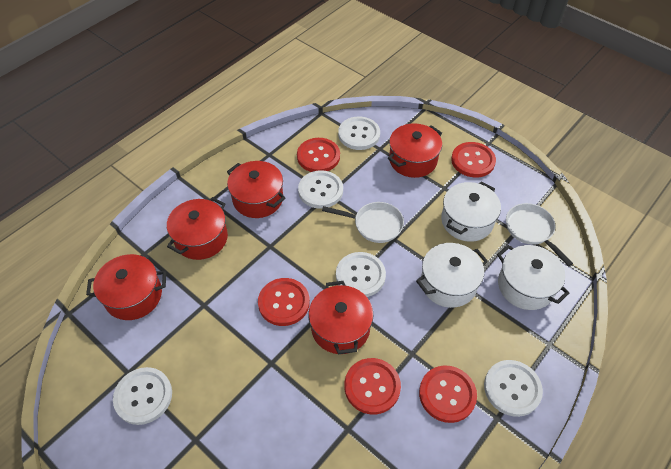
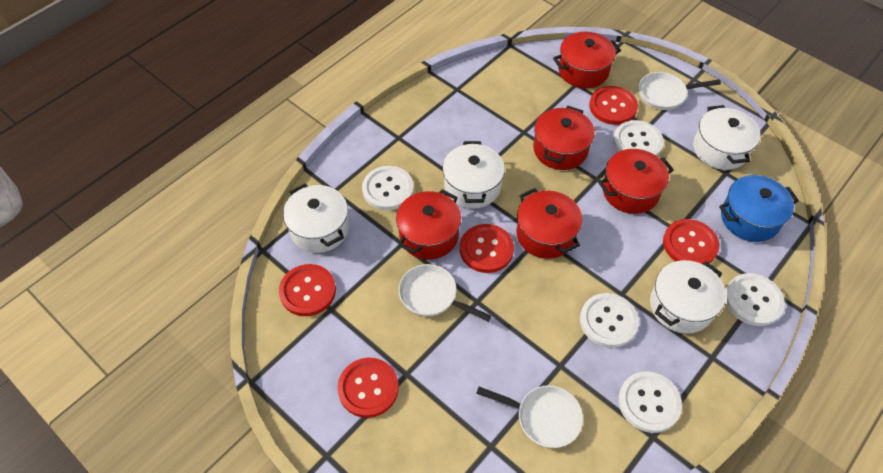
blue pot: 0 -> 1
white pan: 2 -> 3
white pot: 3 -> 4

